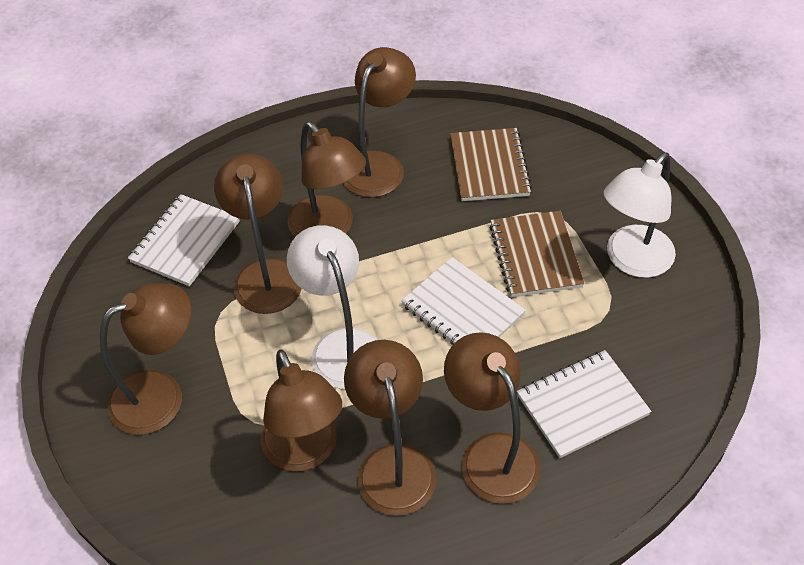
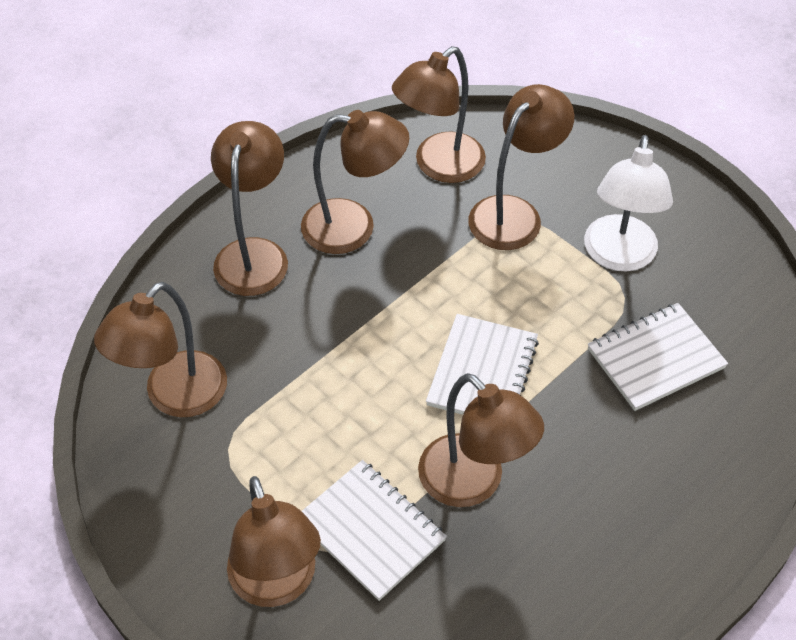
brown notebook: 2 -> 0
white lamp: 2 -> 1

